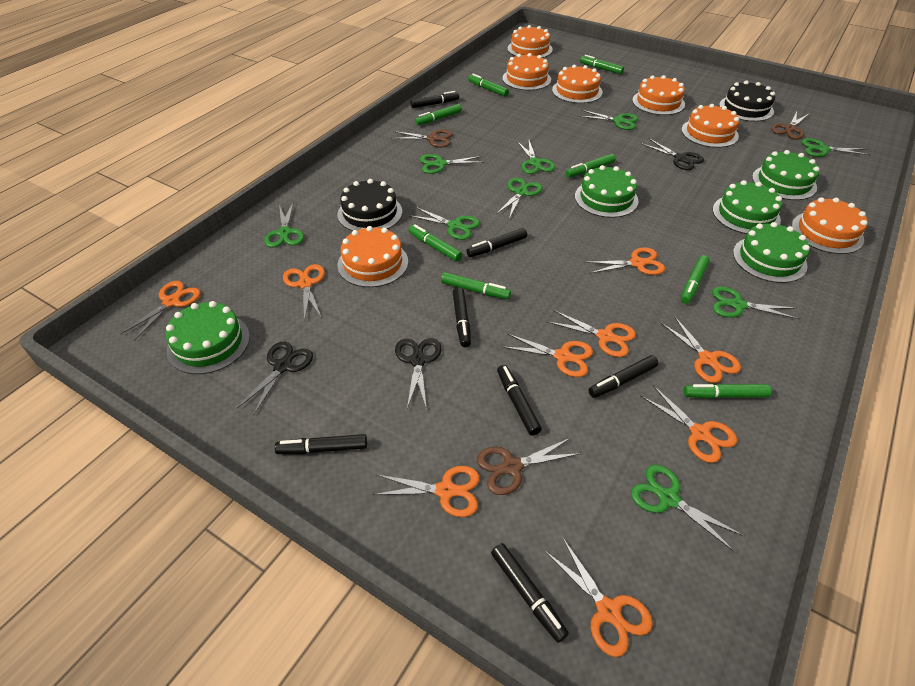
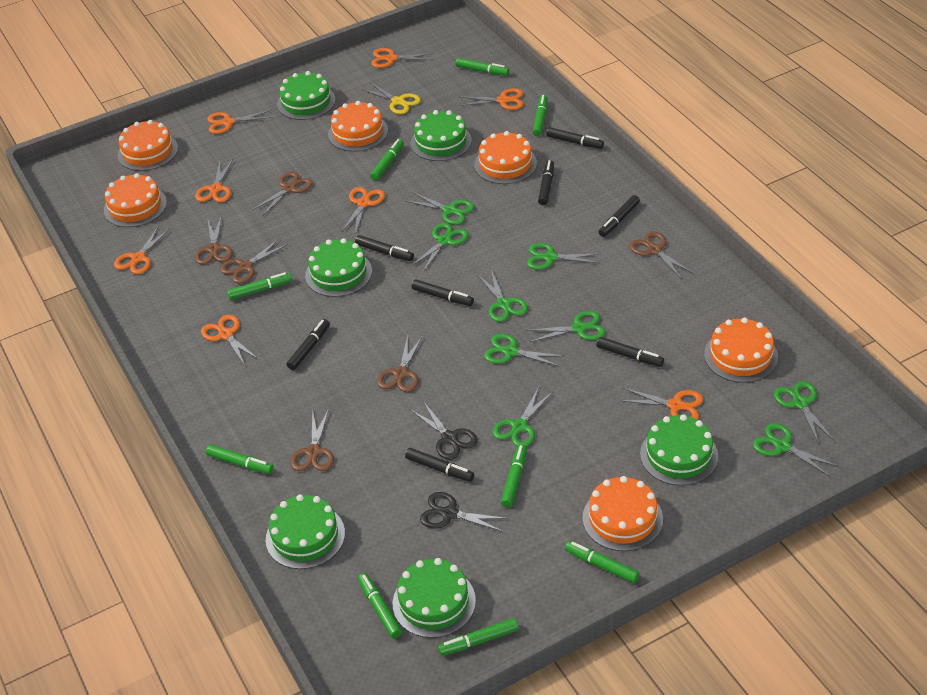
black cake: 2 -> 0
black marker: 7 -> 8
black scissors: 3 -> 2
brown scissors: 3 -> 6
green cake: 5 -> 6
green marker: 8 -> 9
orange cake: 7 -> 6
orange scissors: 9 -> 8
yellow scissors: 0 -> 1

